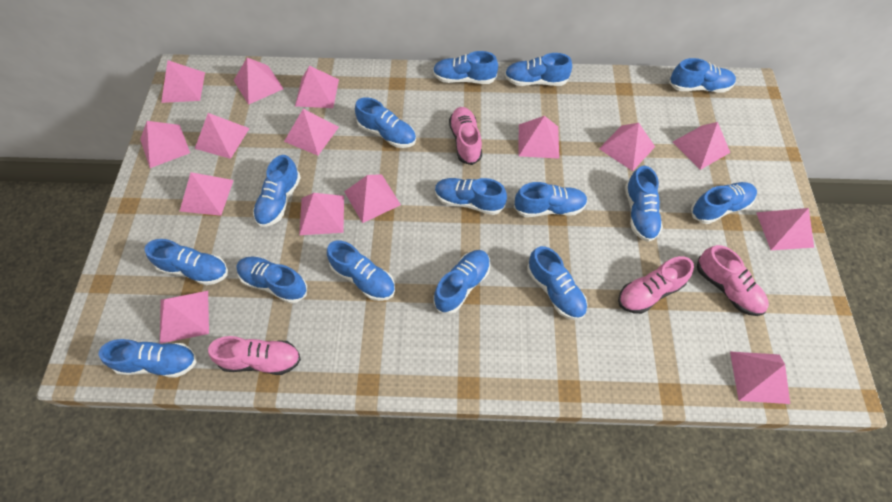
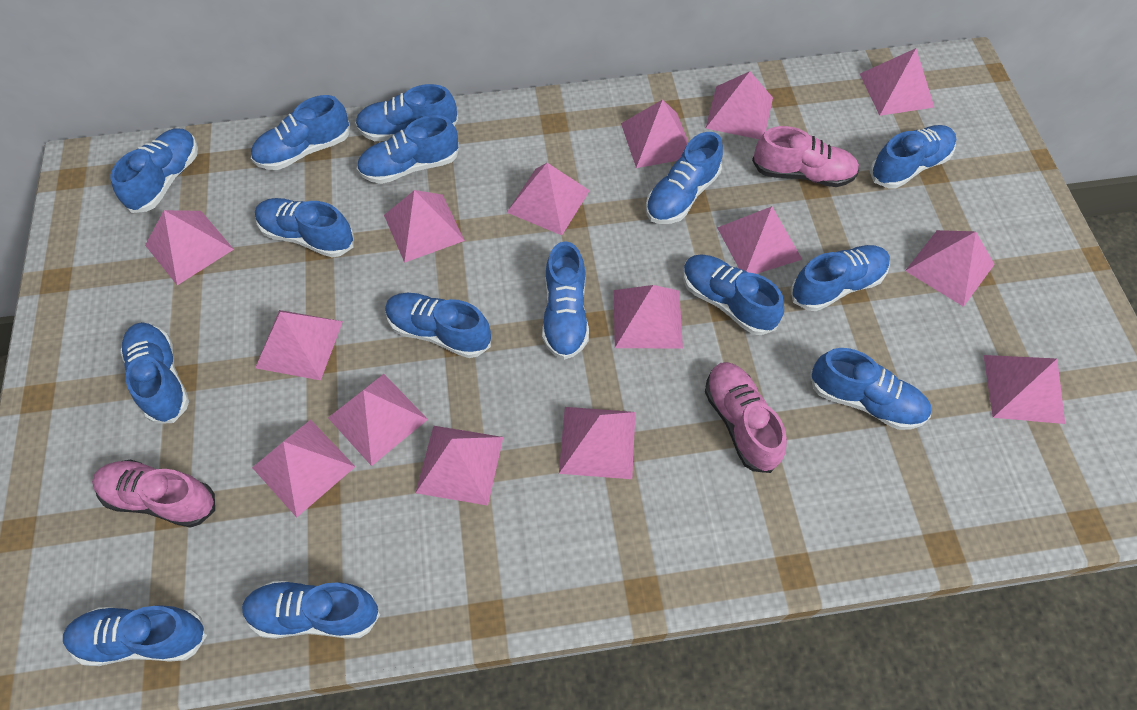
pink shoe: 4 -> 3

